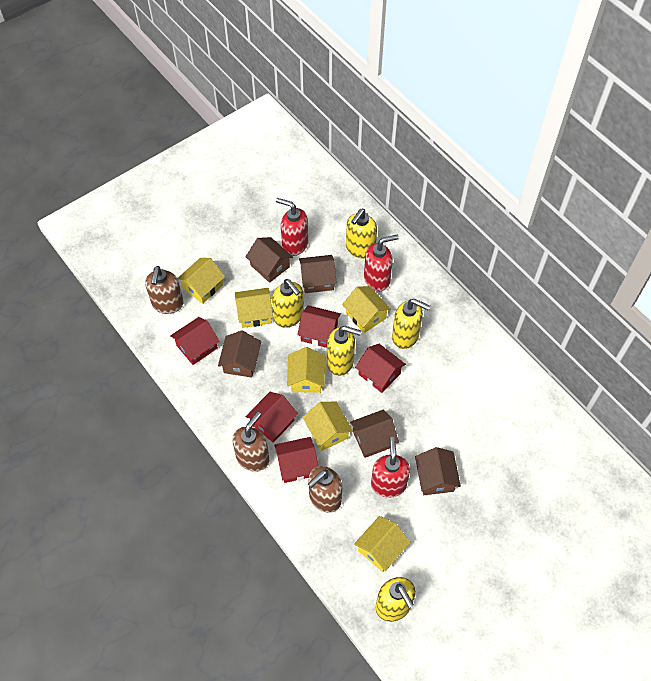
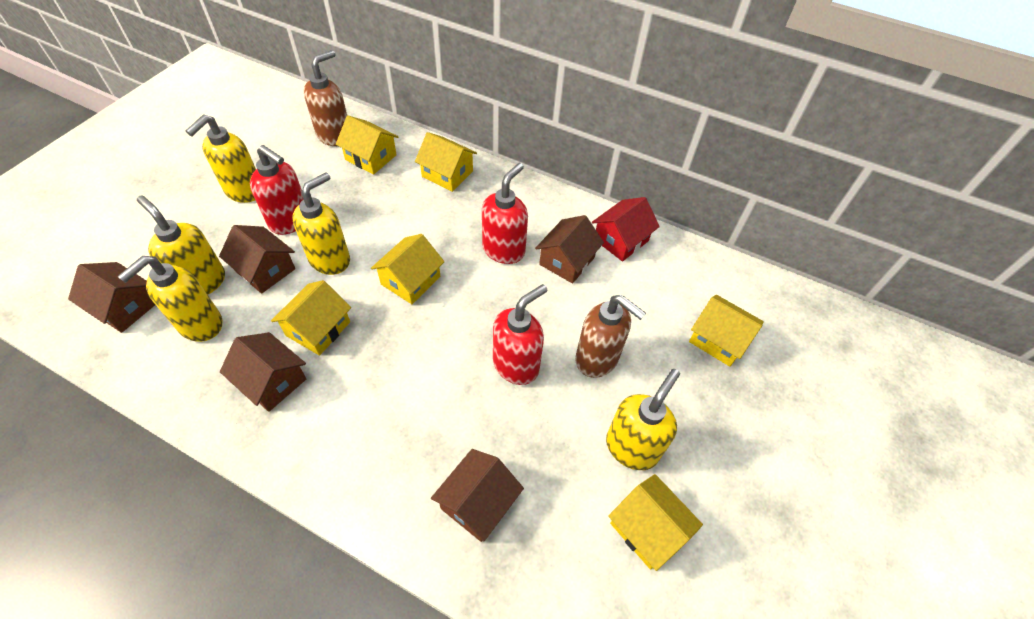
brown soap dispenser: 3 -> 2
red house: 5 -> 1

